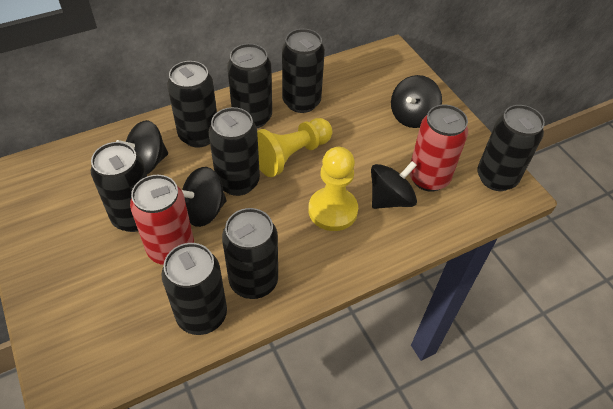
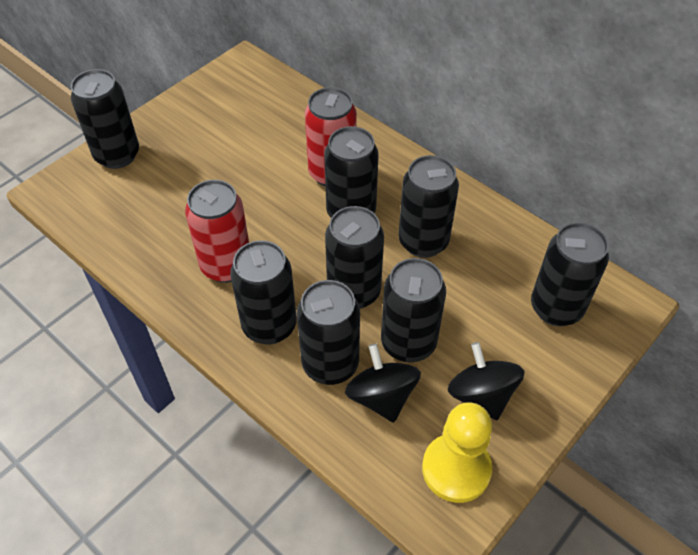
black spinning top: 4 -> 2
yellow pawn: 2 -> 1

